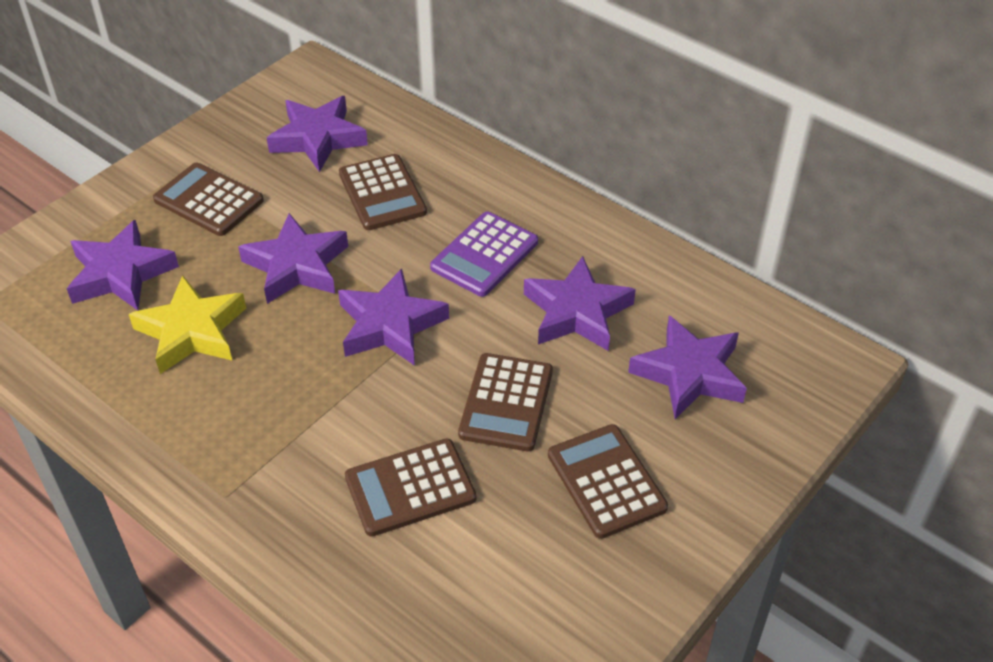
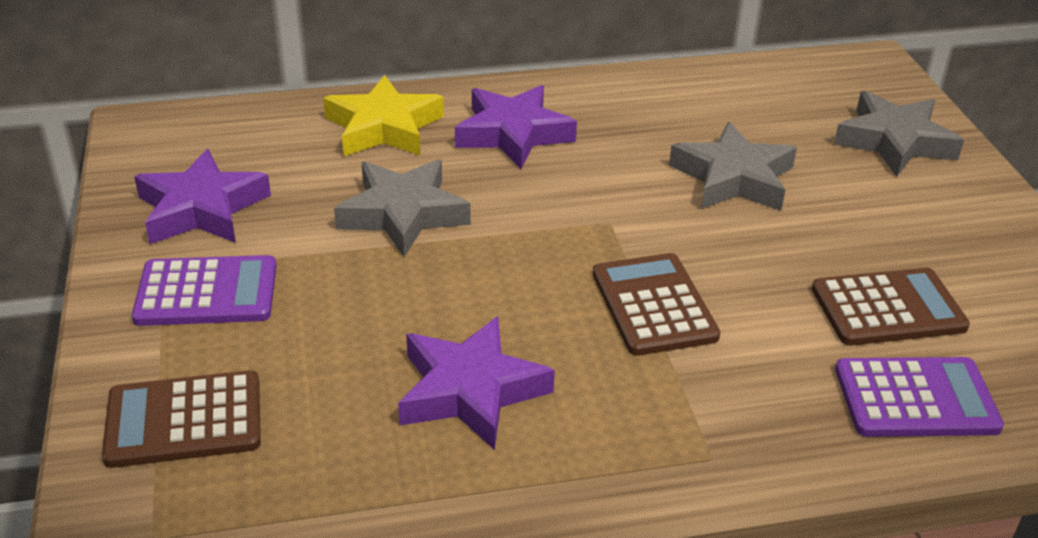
brown calculator: 5 -> 3
grey star: 0 -> 3
purple calculator: 1 -> 2
purple star: 6 -> 3

